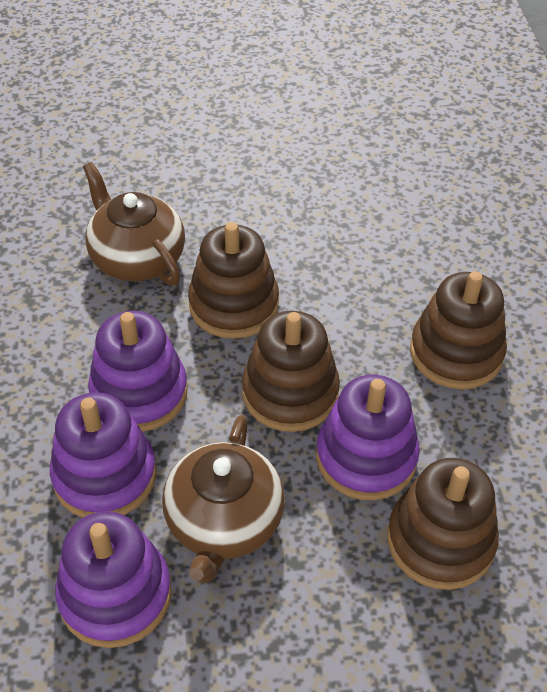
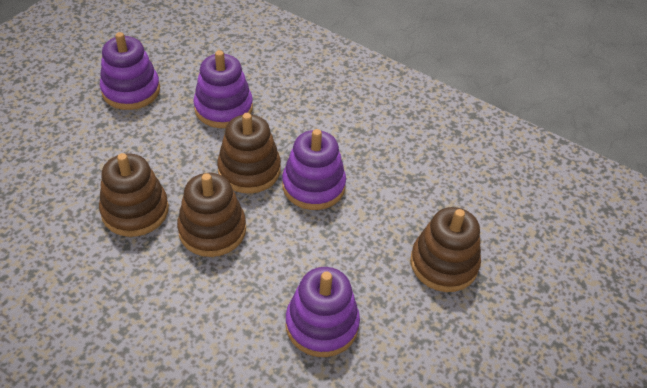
brown teapot: 2 -> 0

